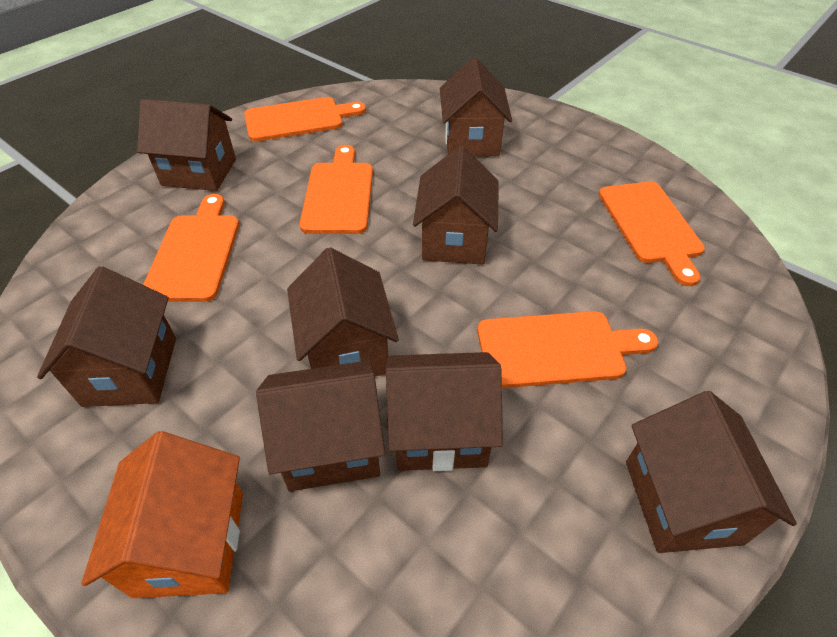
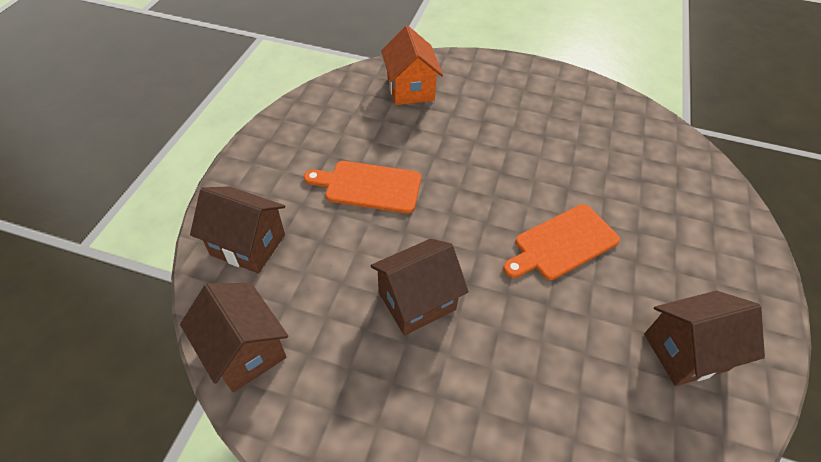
brown house: 8 -> 4
orange cutting board: 5 -> 2

